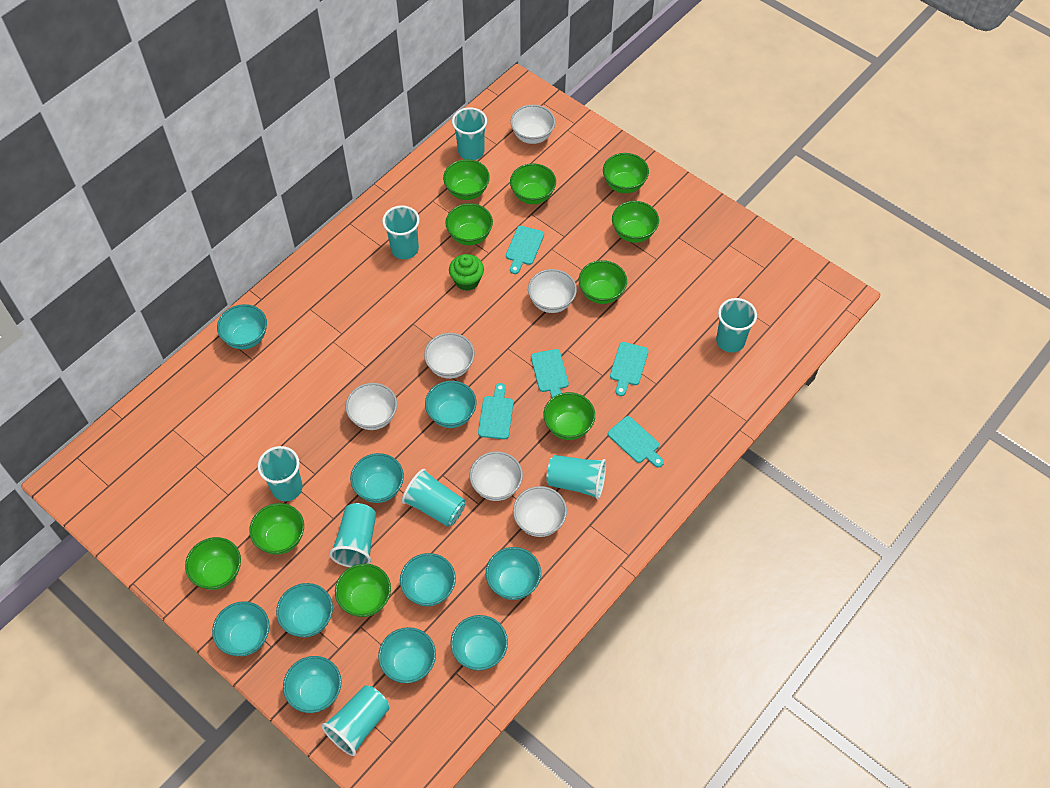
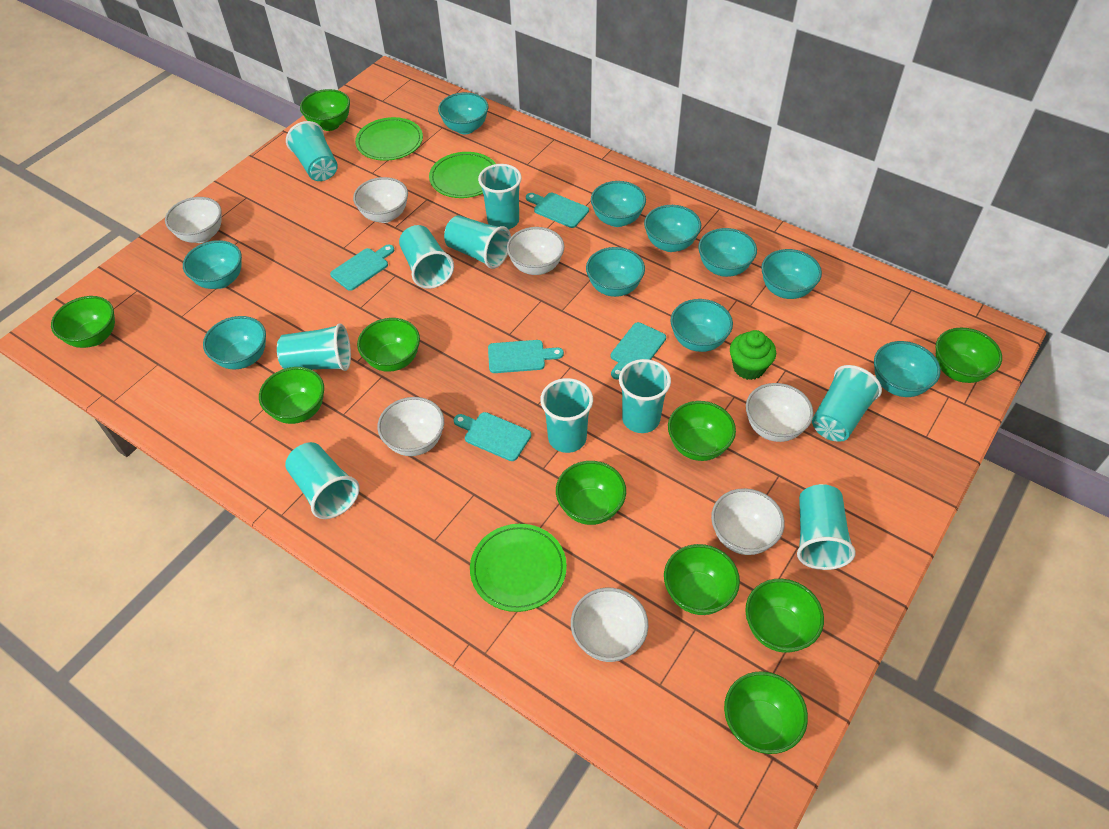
green plate: 0 -> 3
turquoise cup: 8 -> 10
white bowl: 6 -> 7

